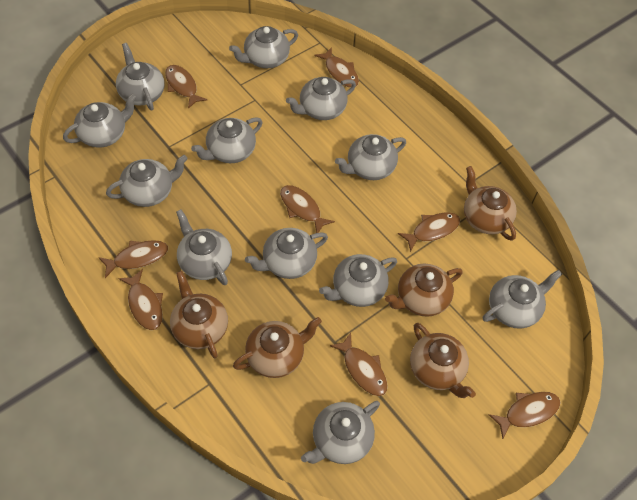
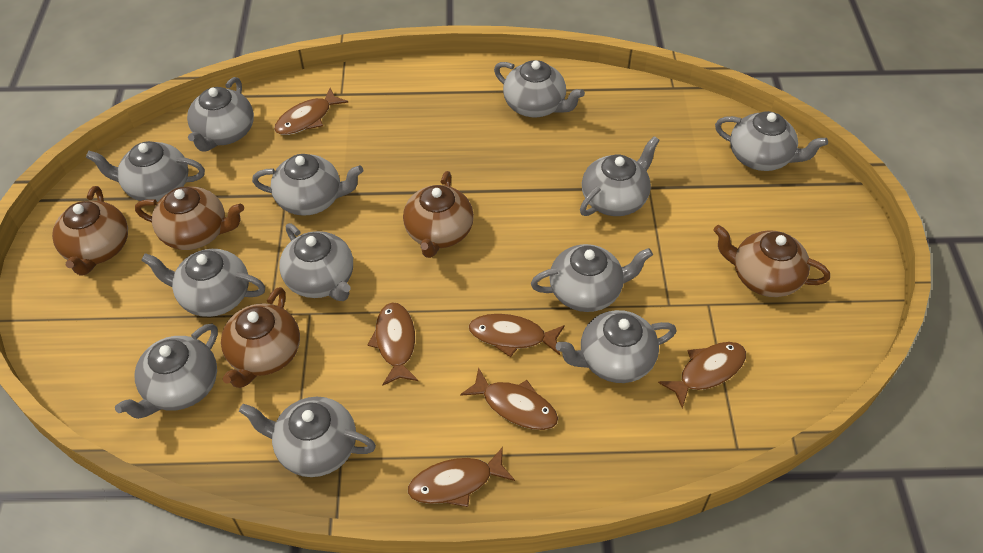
brown fish: 8 -> 6

